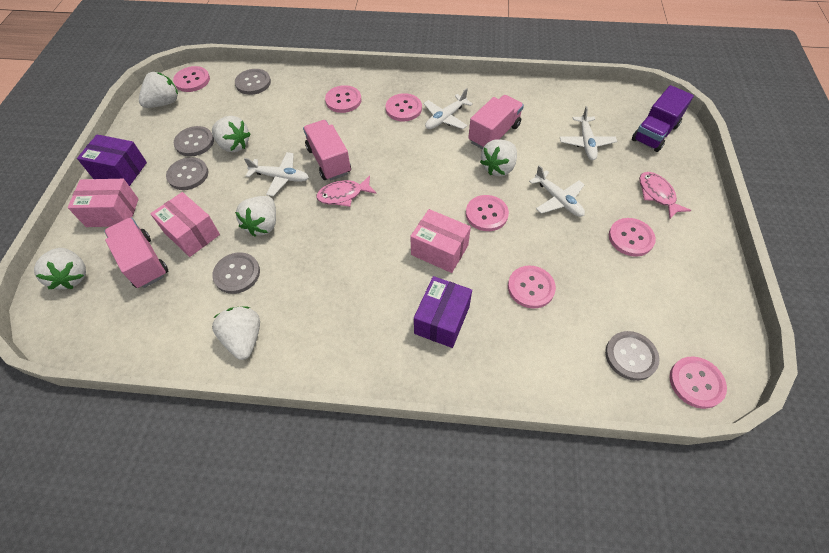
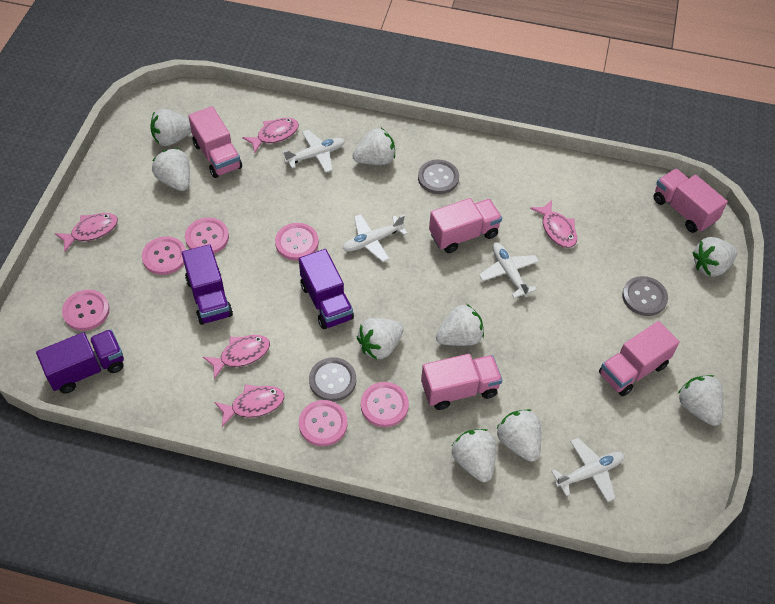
grey button: 5 -> 3
pink box: 3 -> 0
pink button: 7 -> 6
pink fish: 2 -> 5
pink truck: 3 -> 5
purple box: 2 -> 0
purple truck: 1 -> 3
white strawberry: 6 -> 9

